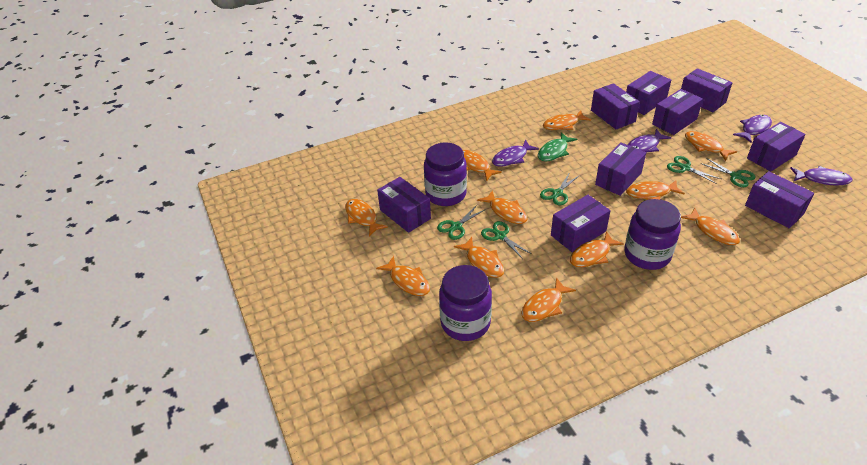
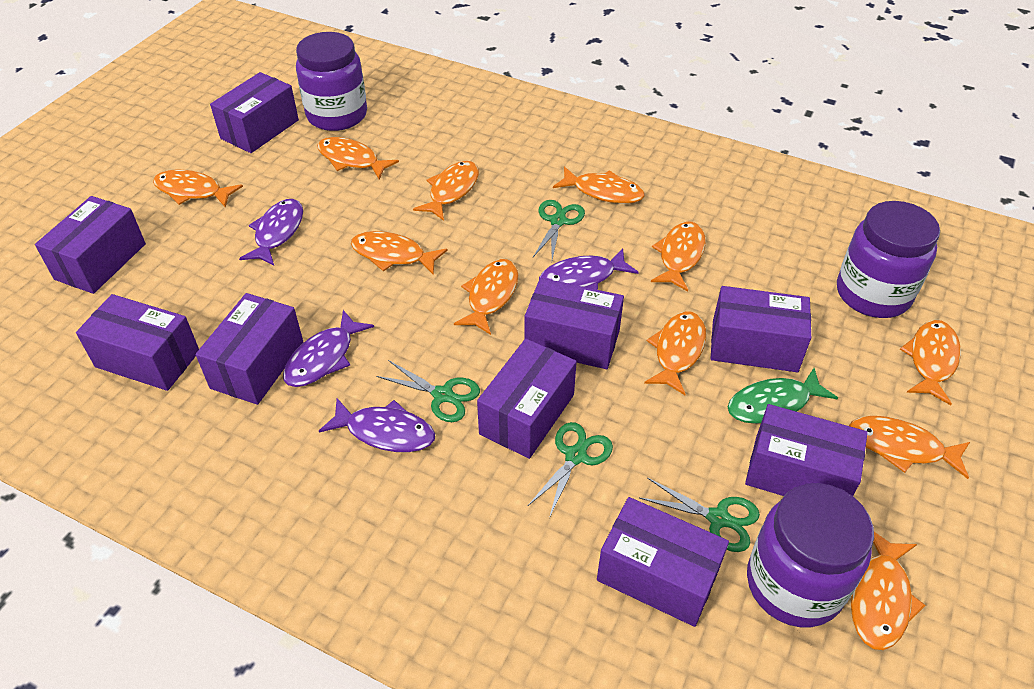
green scissors: 5 -> 4

